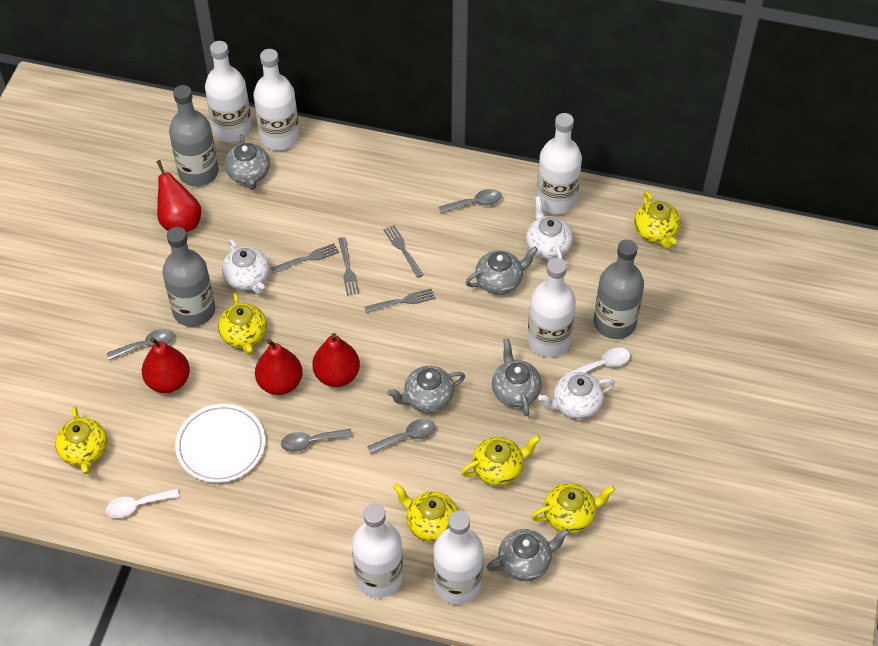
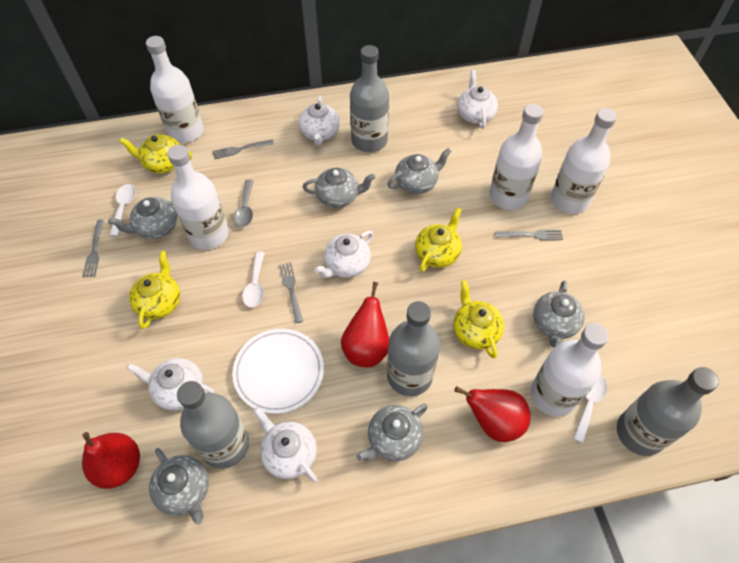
grey bottle: 3 -> 4
grey spoon: 4 -> 1
grey teapot: 5 -> 6
red pear: 4 -> 3
white bottle: 6 -> 5
white spoon: 2 -> 3
white teapot: 3 -> 5
yellow teapot: 6 -> 4

